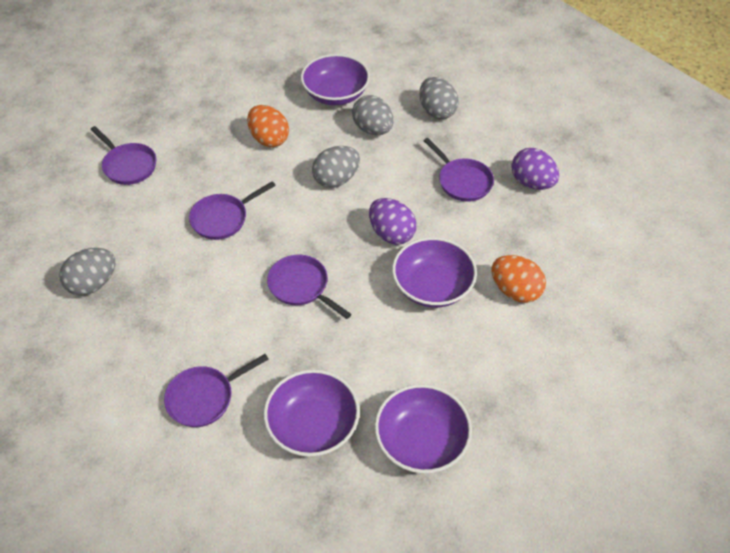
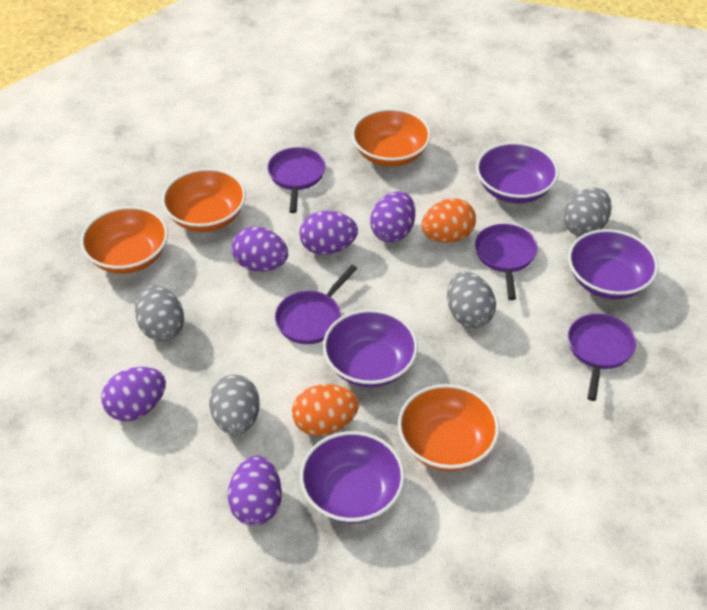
orange bowl: 0 -> 4
purple egg: 2 -> 5
purple pan: 5 -> 4

